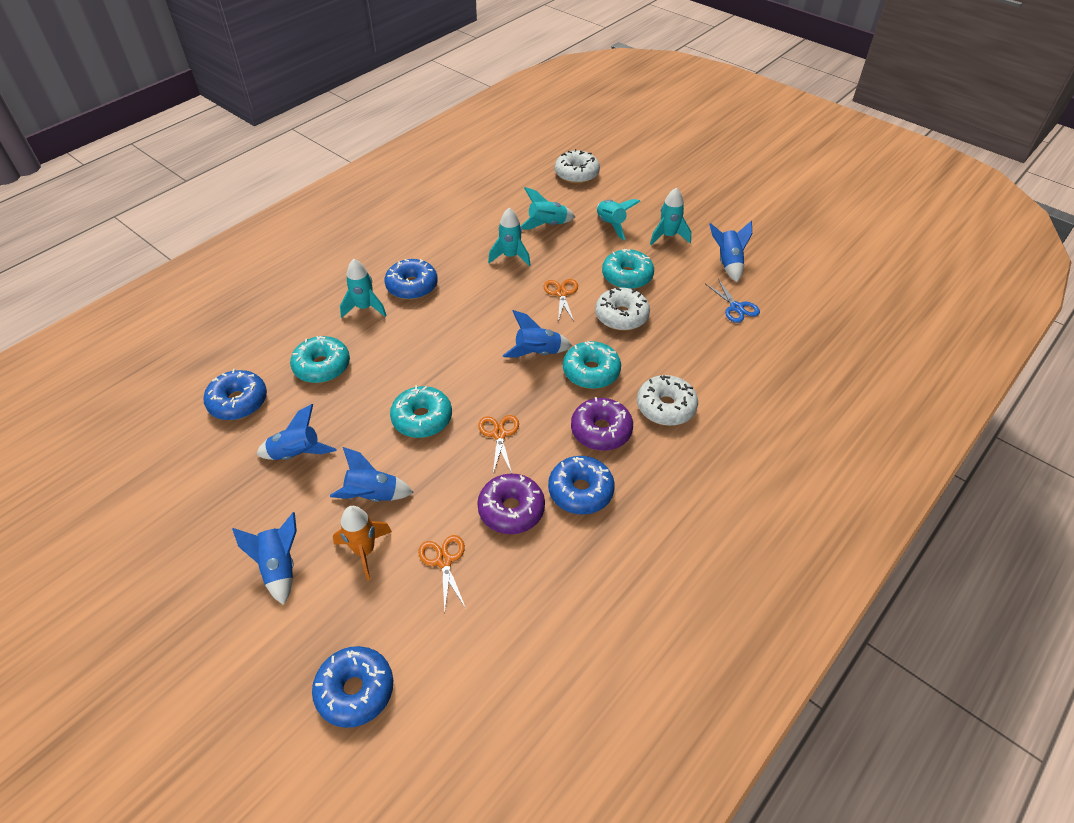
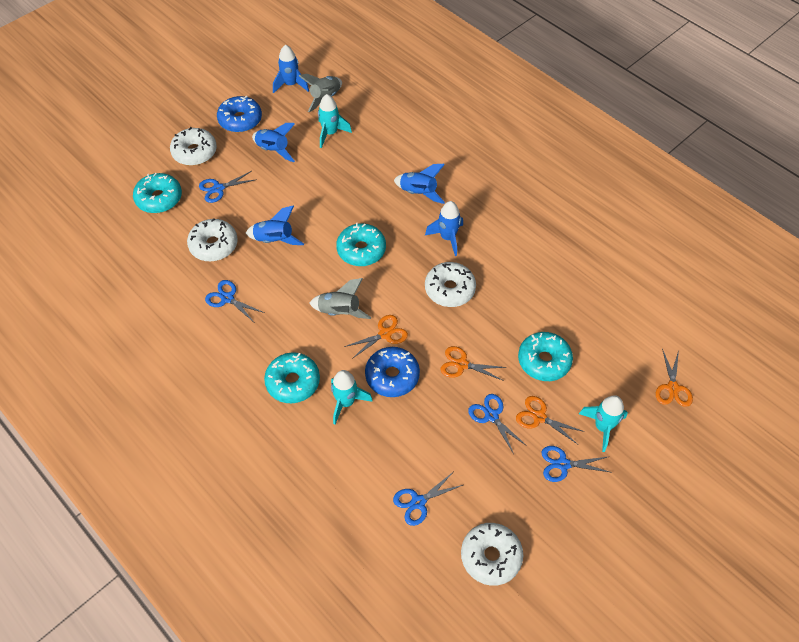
blue donut: 4 -> 2
blue scissors: 1 -> 5
grey rocket: 0 -> 2
orange rocket: 1 -> 0
orange scissors: 3 -> 4
purple donut: 2 -> 0
turquoise rocket: 5 -> 3
white donut: 3 -> 4

